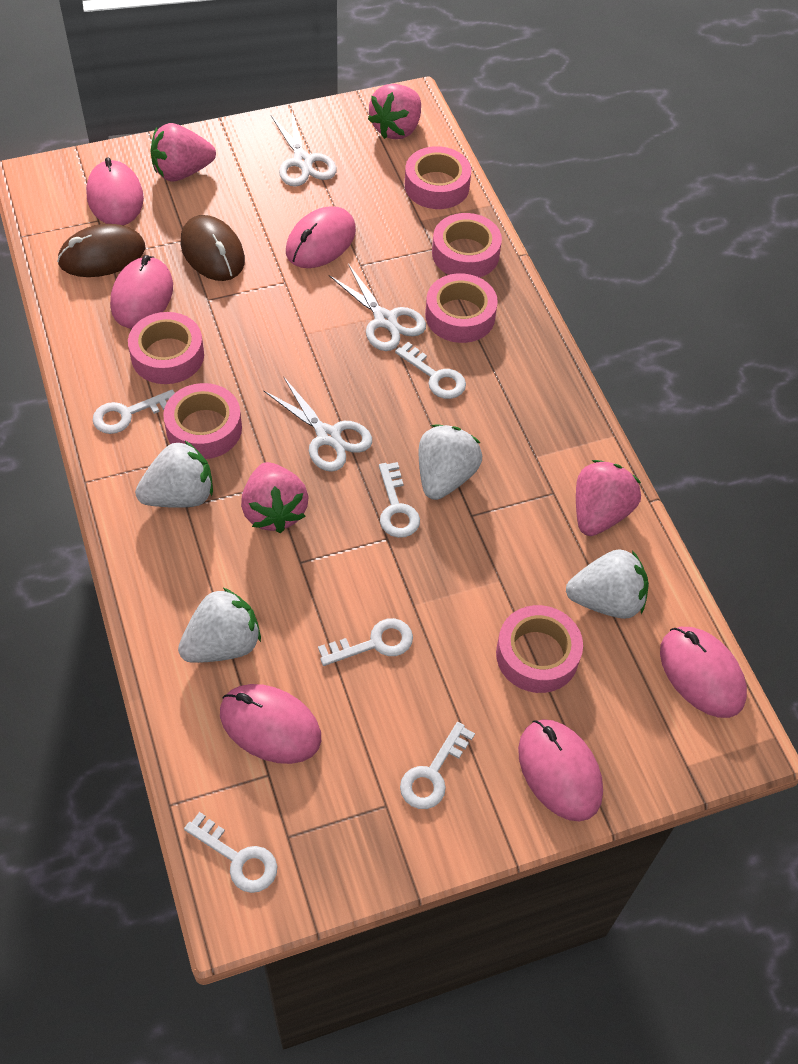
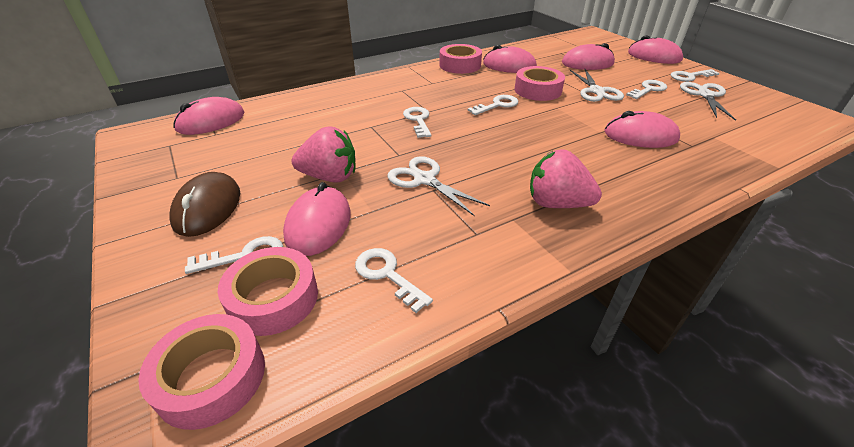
brown mouse: 2 -> 1
pink strawberry: 4 -> 2
pink tape: 6 -> 4
white strawberry: 4 -> 0

